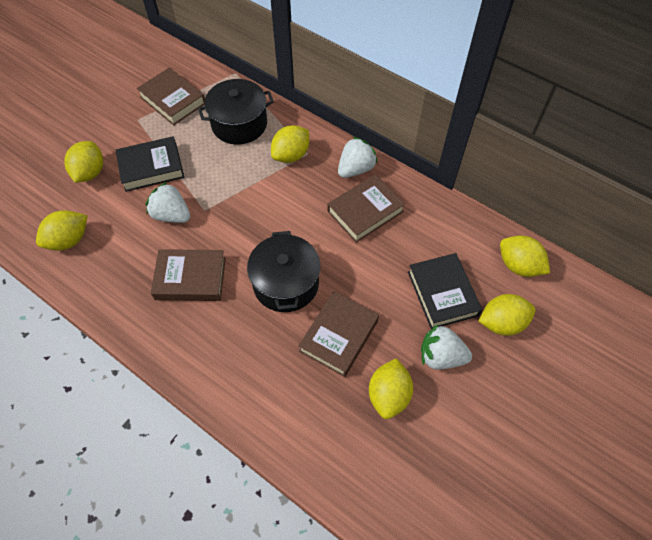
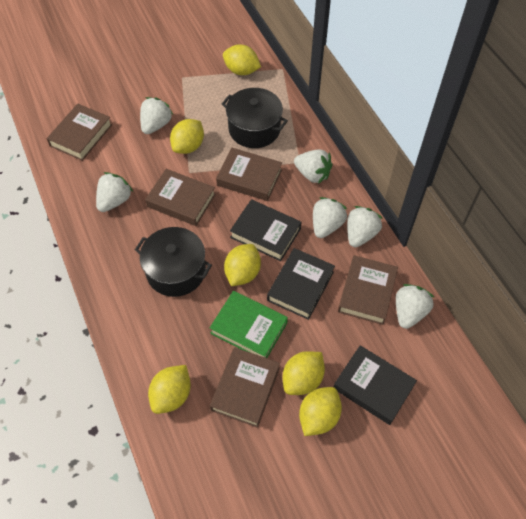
black book: 2 -> 3
brown book: 4 -> 5
green book: 0 -> 1
white strawberry: 3 -> 6

